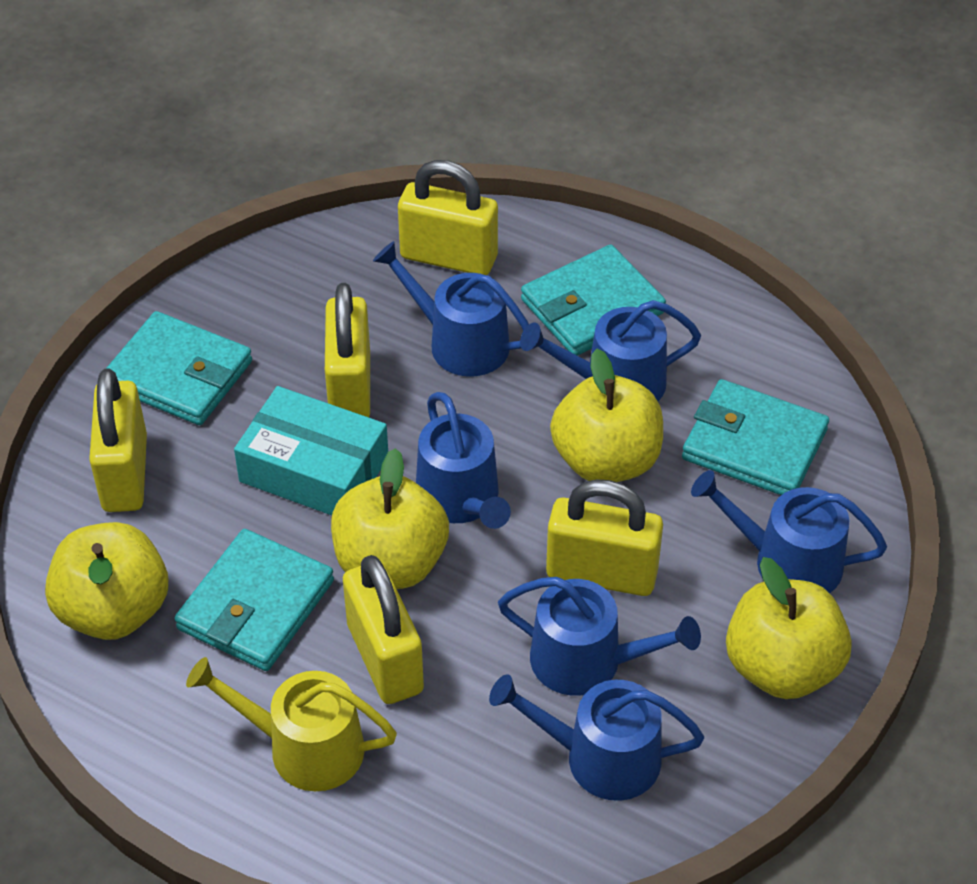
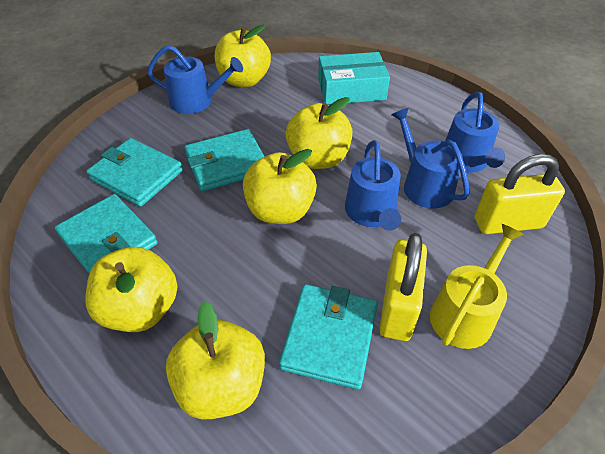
blue watering can: 6 -> 4
yellow apple: 4 -> 5
yellow padlock: 5 -> 2

